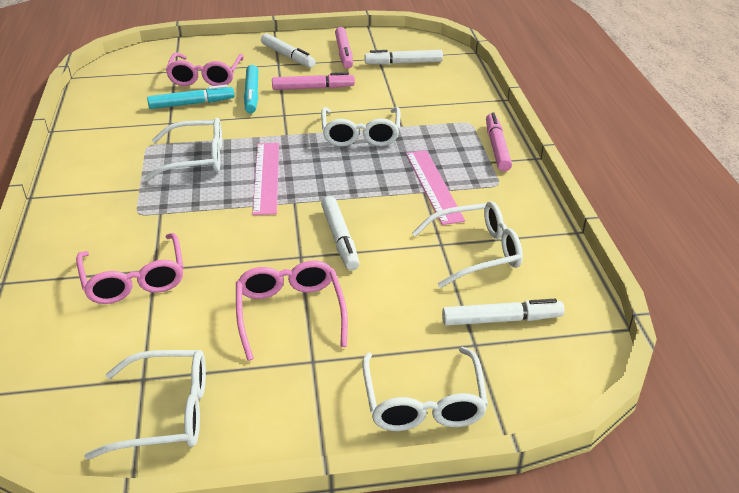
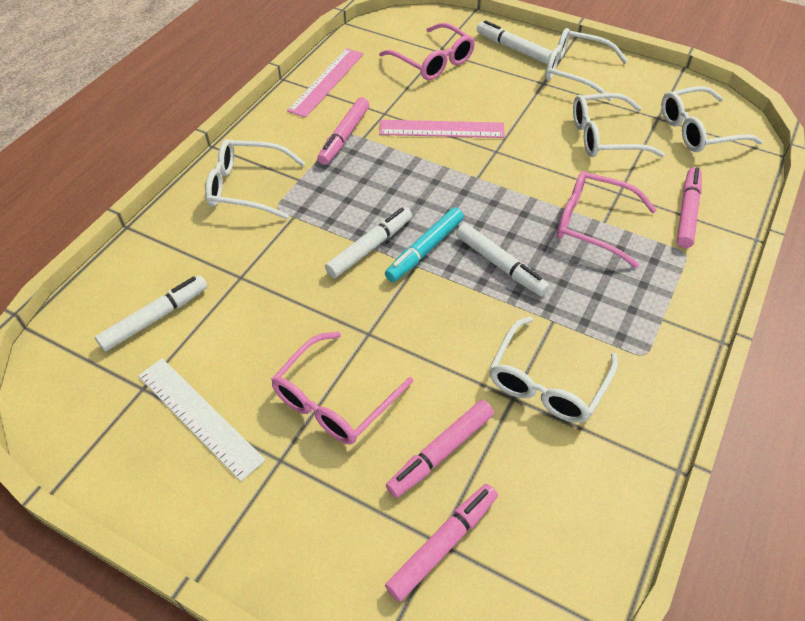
pink marker: 3 -> 4
turquoise marker: 2 -> 1
white ruler: 0 -> 1

